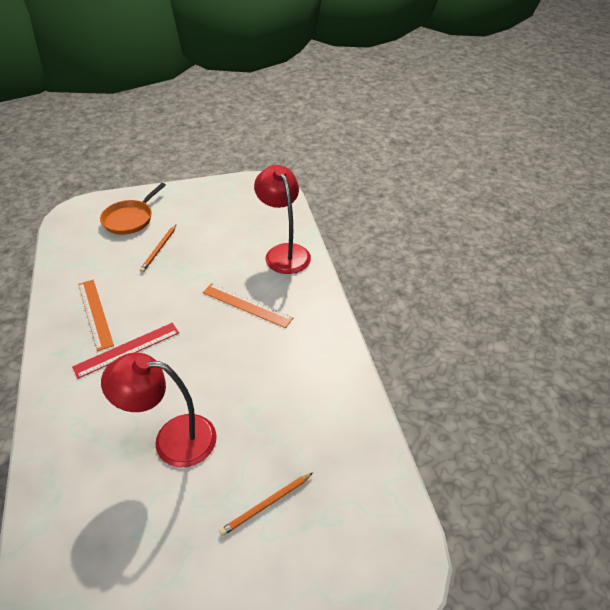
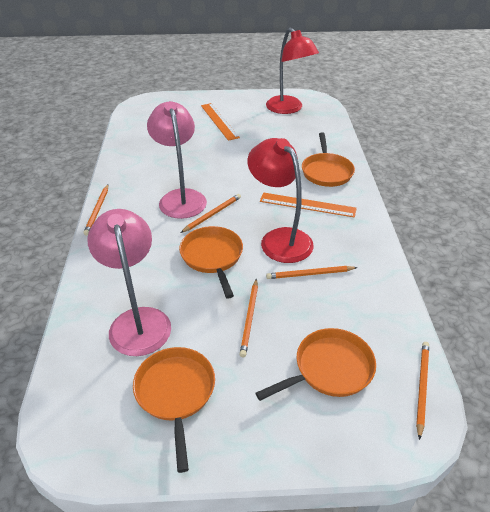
orange pan: 1 -> 4
orange pencil: 2 -> 5
pink lamp: 0 -> 2
red ruler: 1 -> 0

